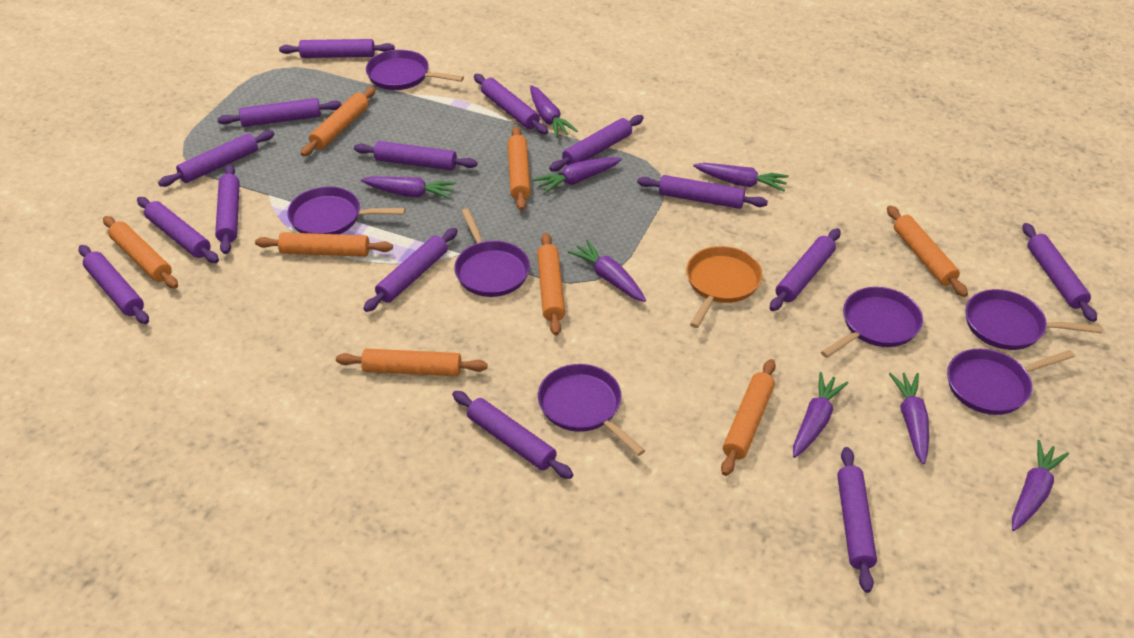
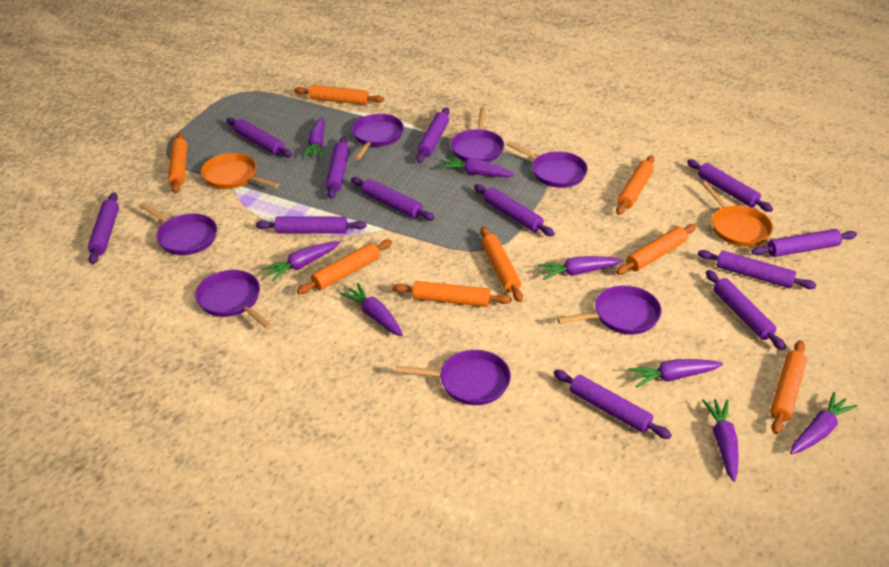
orange pan: 1 -> 2
purple rolling pin: 15 -> 12

